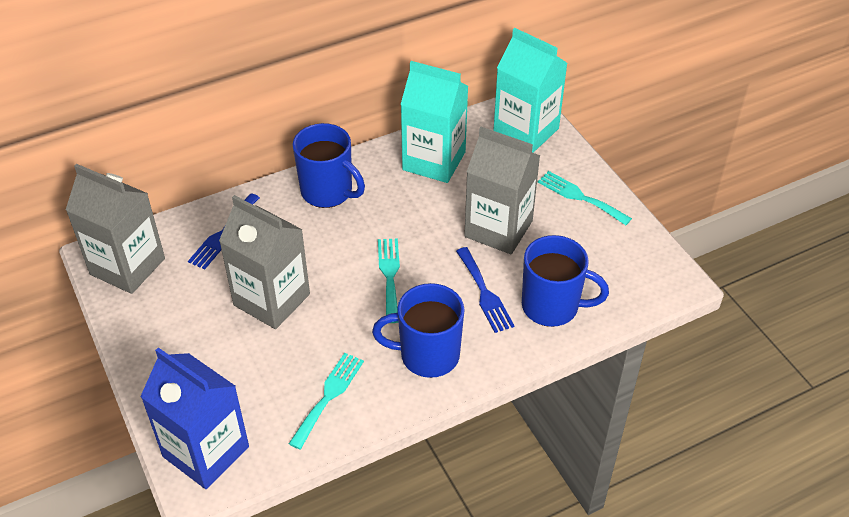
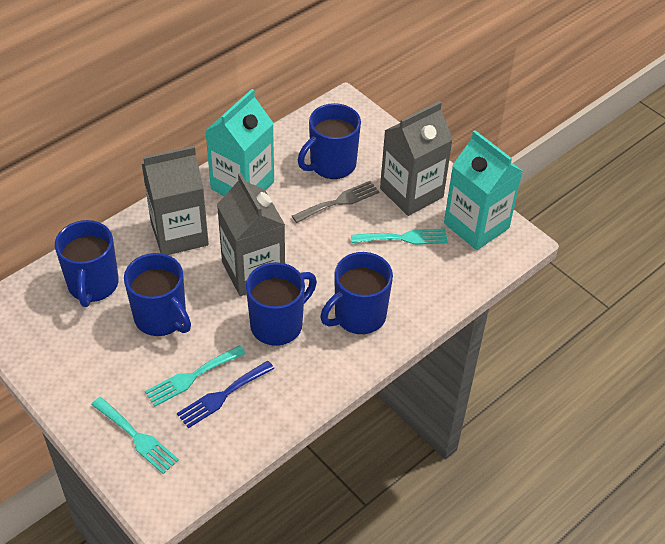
blue carton: 1 -> 0
blue fork: 2 -> 1
blue mug: 3 -> 5
grey fork: 0 -> 1

